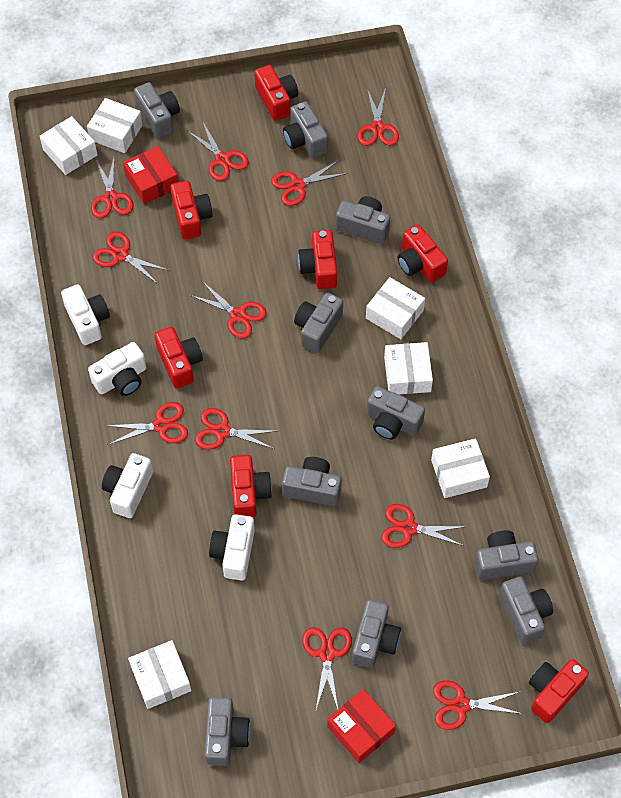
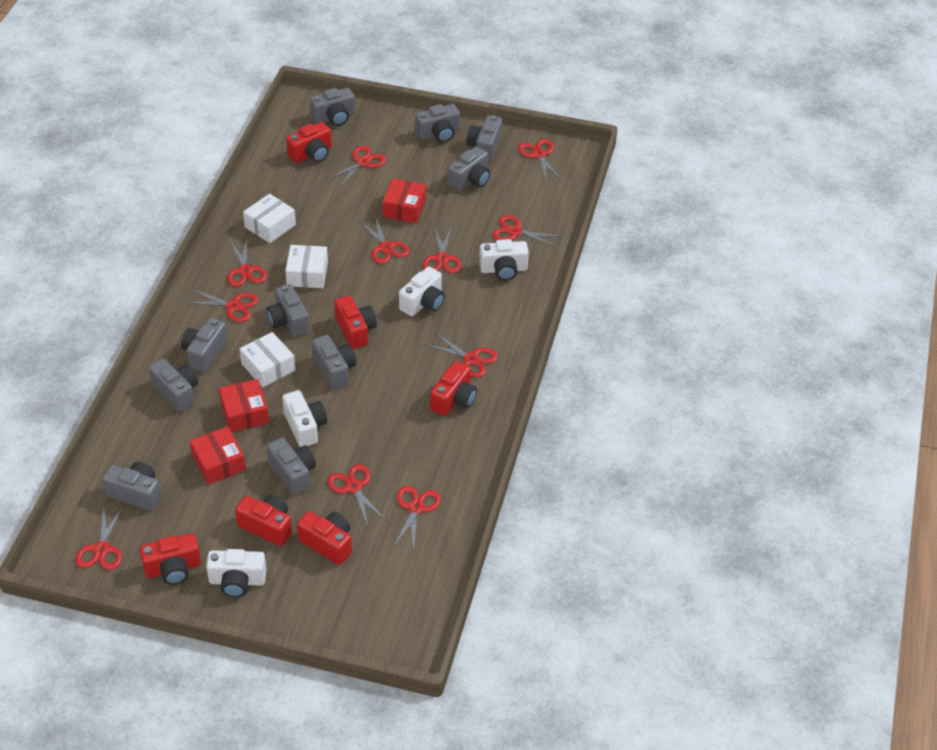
red box: 2 -> 3
red camera: 7 -> 6
white box: 6 -> 3

